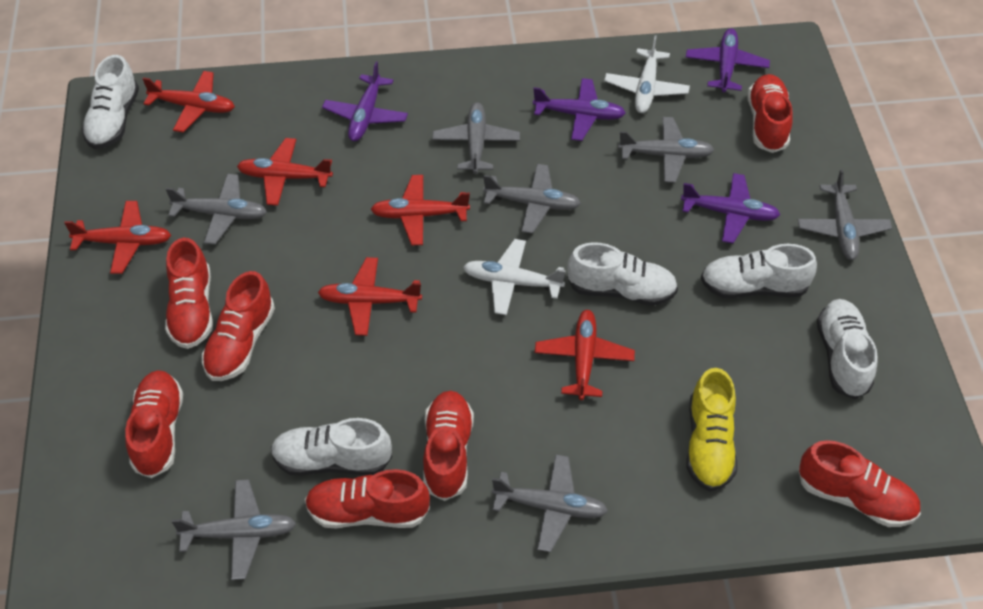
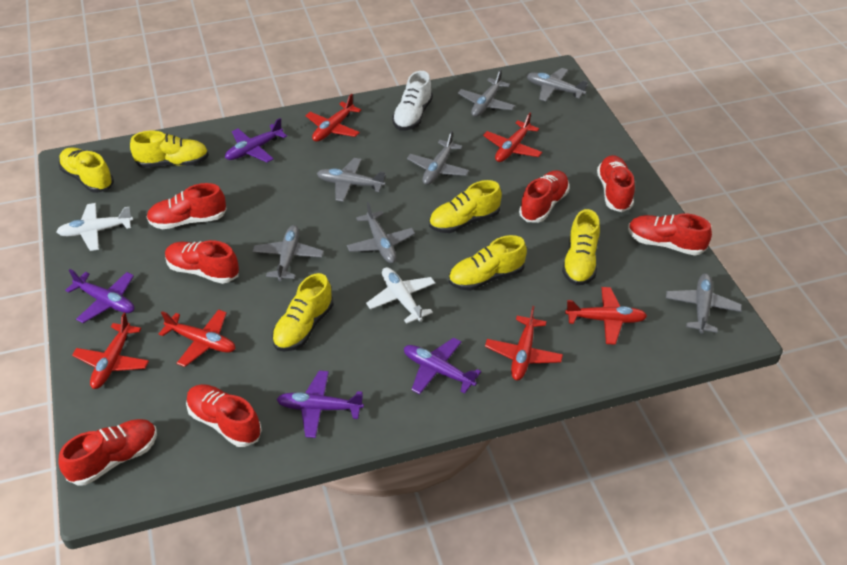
white shoe: 5 -> 1
yellow shoe: 1 -> 6

